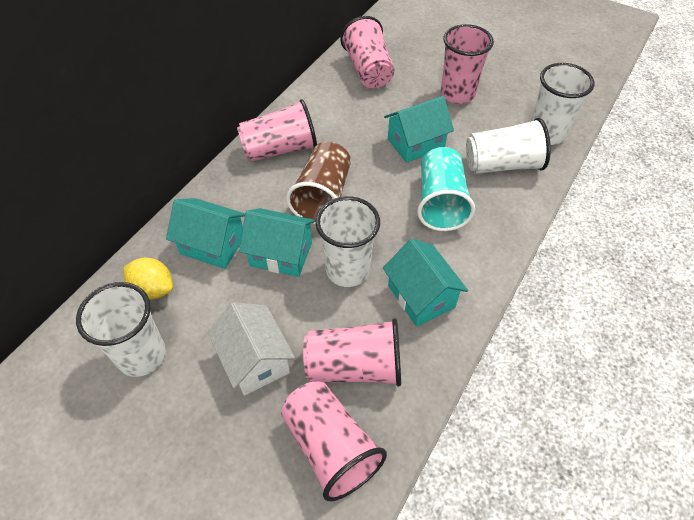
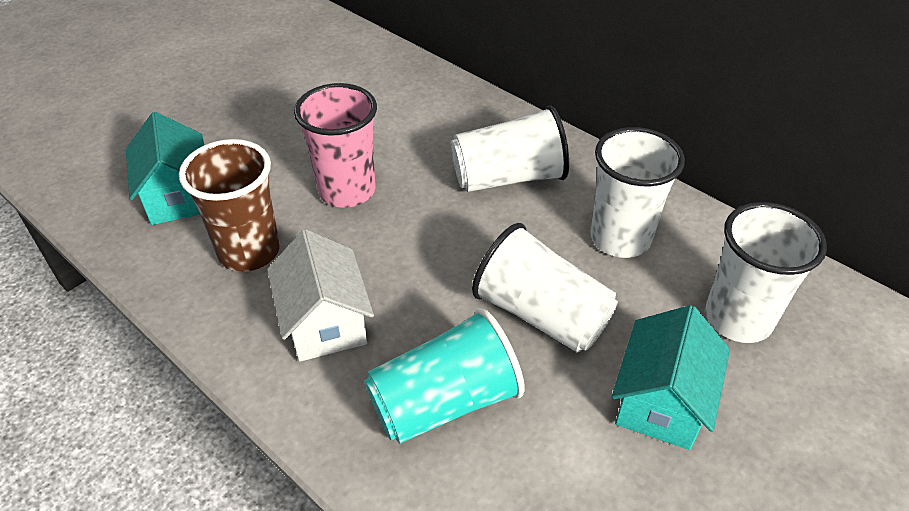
pink cup: 5 -> 1
turquoise house: 4 -> 2
yellow lemon: 1 -> 0

